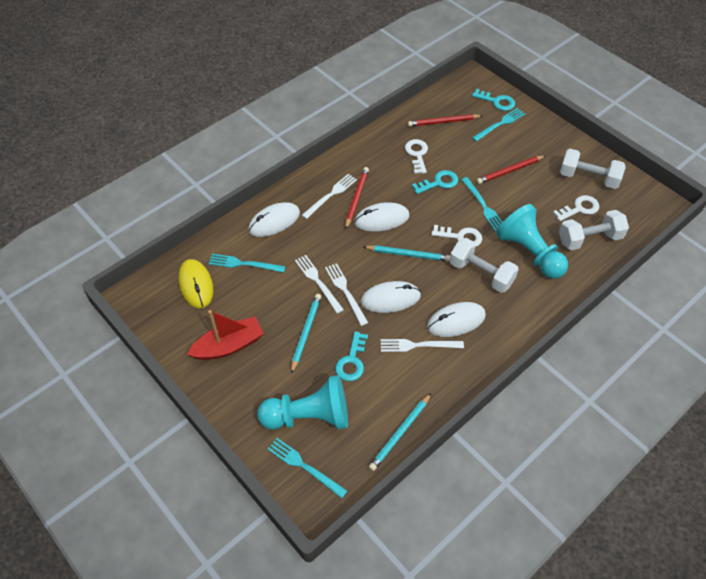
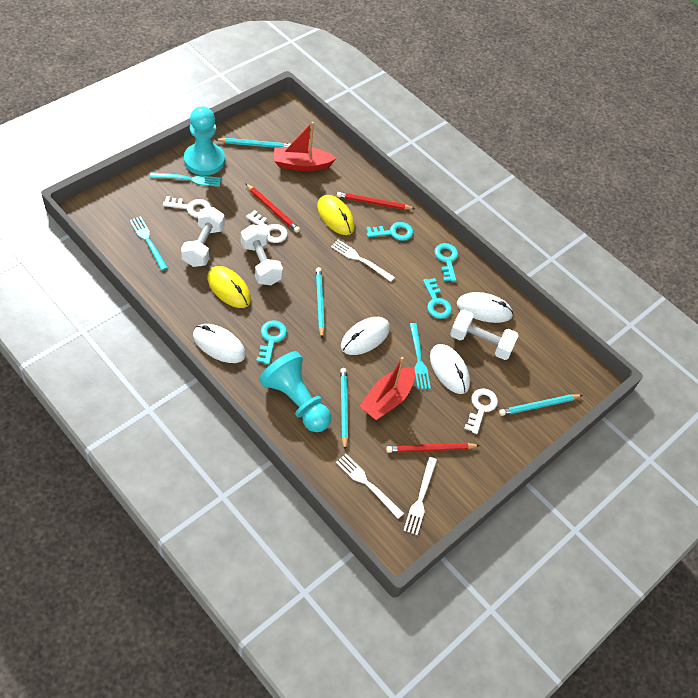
red boat: 1 -> 2
turquoise fork: 4 -> 3
turquoise key: 3 -> 4
turquoise pencil: 3 -> 4
white fork: 4 -> 3
yellow mouse: 1 -> 2

